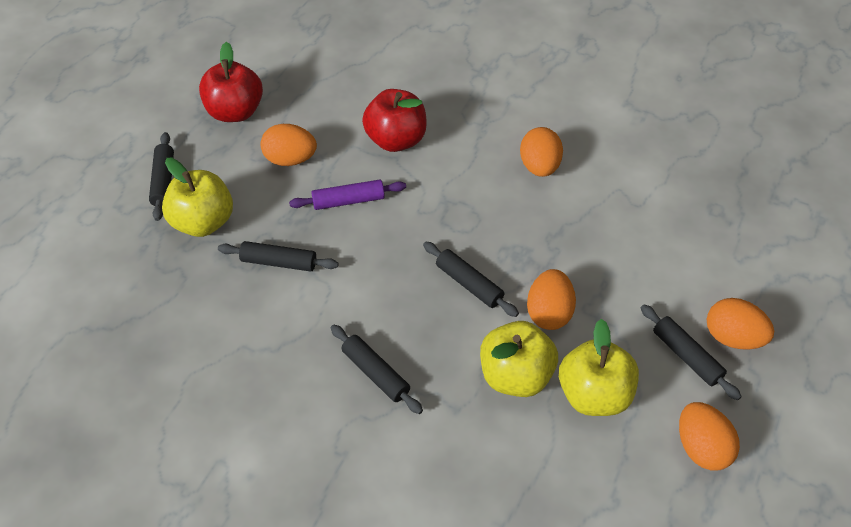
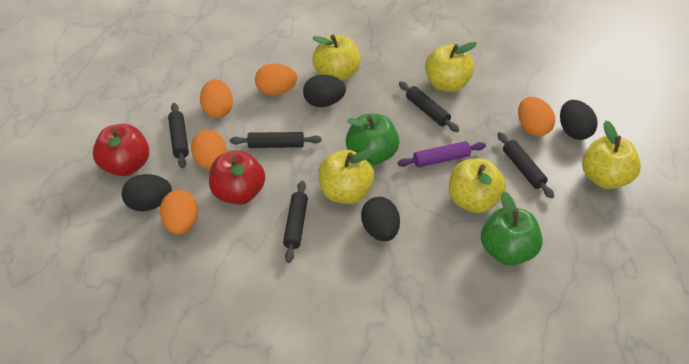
black egg: 0 -> 4
green apple: 0 -> 2
yellow apple: 3 -> 5

